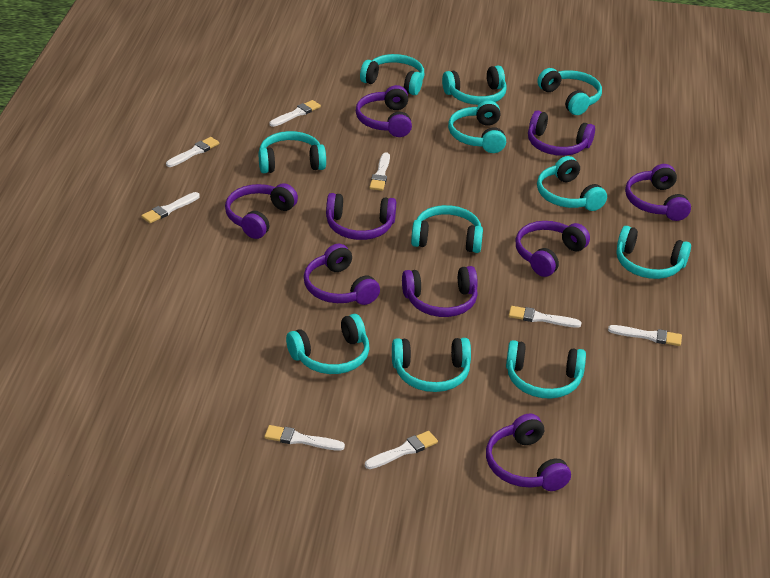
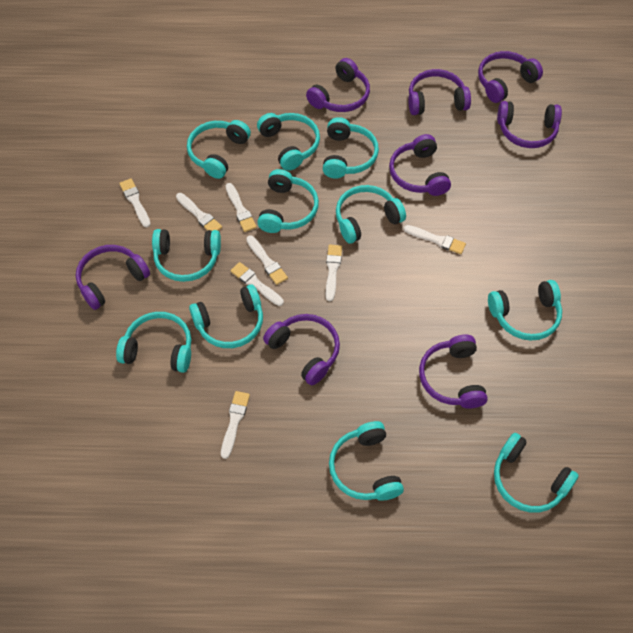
purple headphones: 9 -> 8

